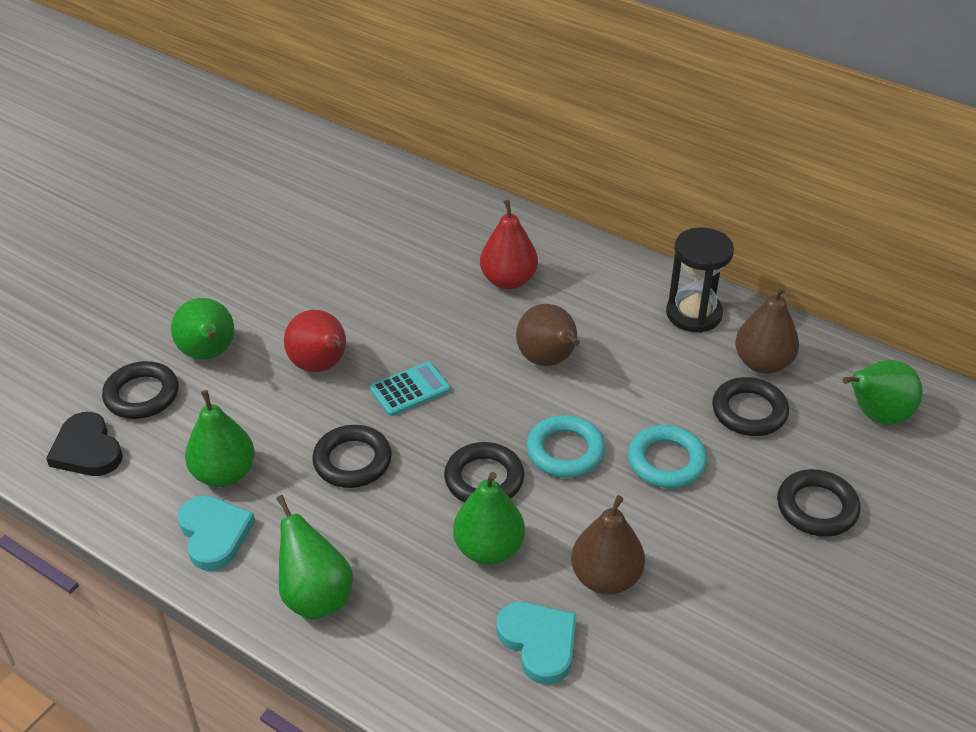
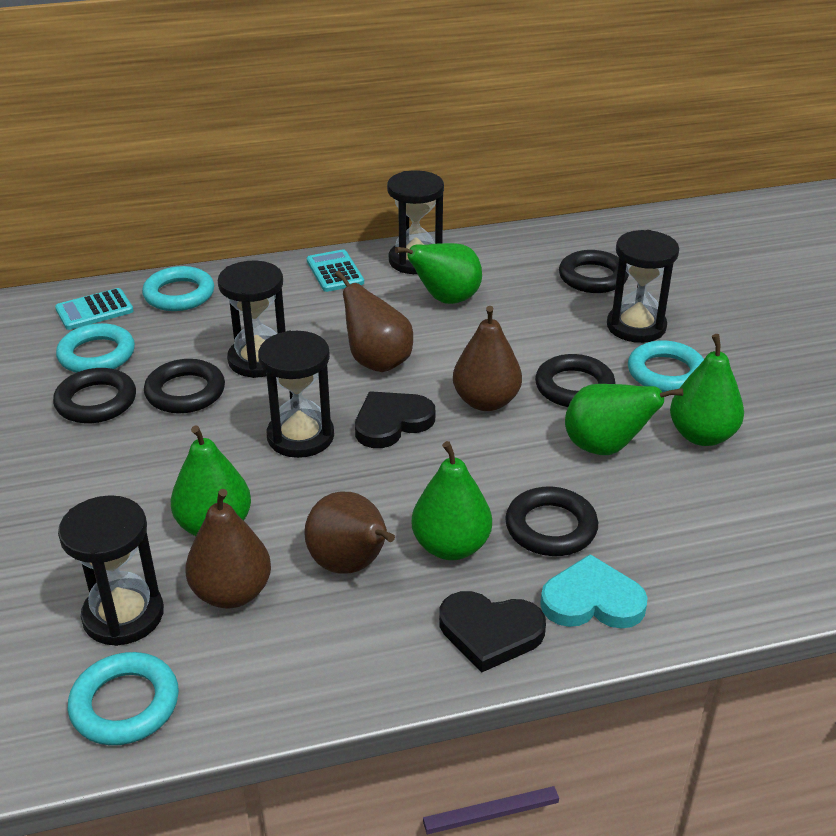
black heart: 1 -> 2
black hourglass: 1 -> 5
brown pear: 3 -> 4
red pear: 2 -> 0
turquoise calculator: 1 -> 2
turquoise heart: 2 -> 1
turquoise ring: 2 -> 4

